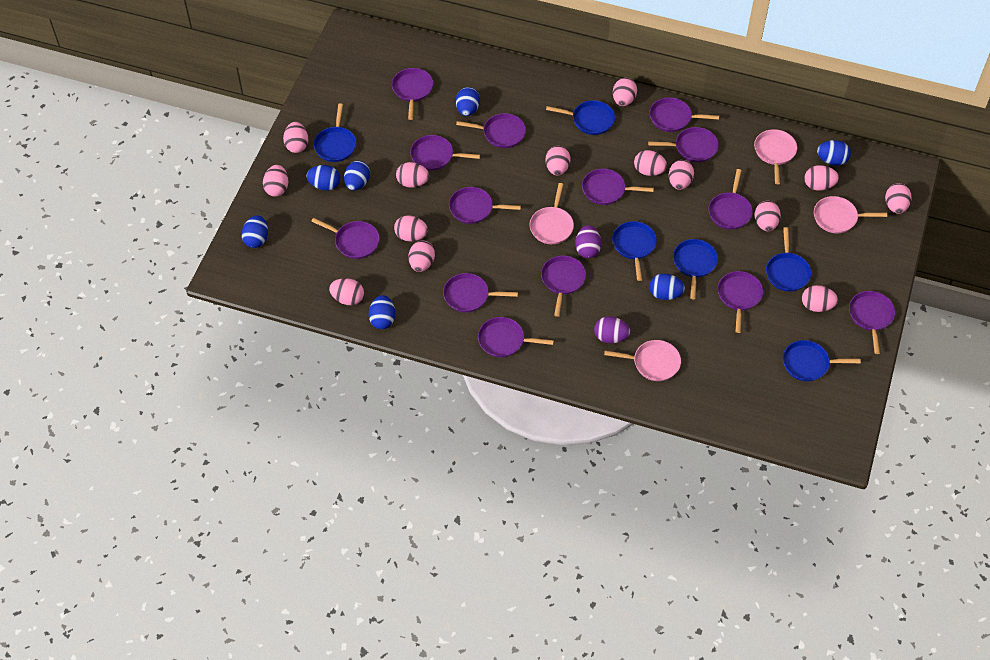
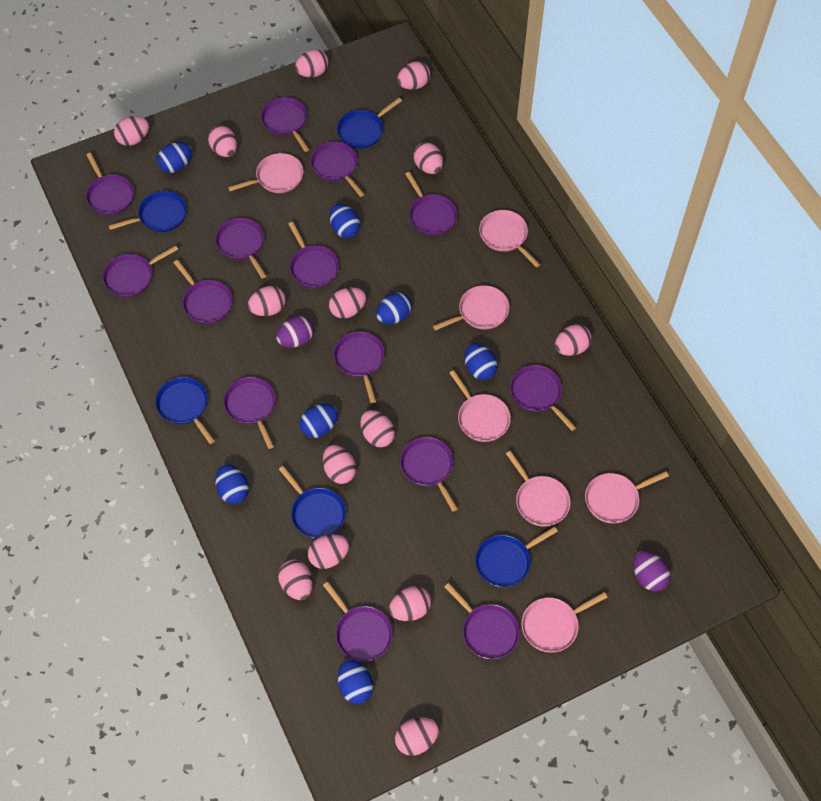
blue pan: 6 -> 5
pink pan: 4 -> 7

